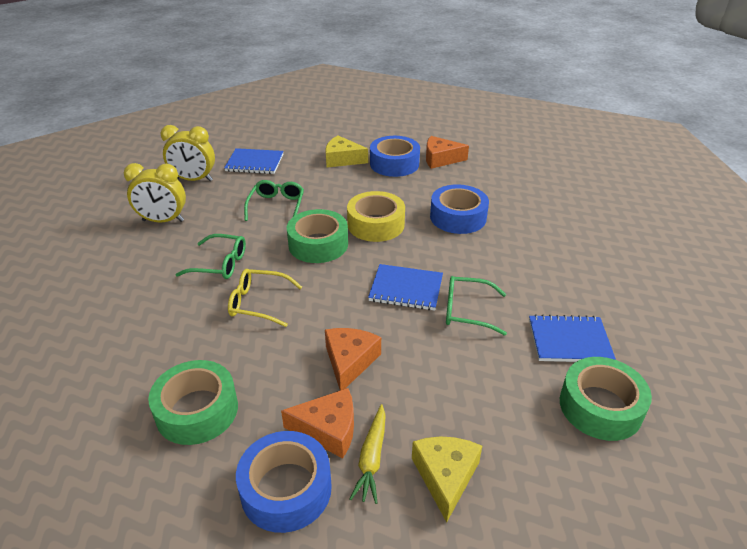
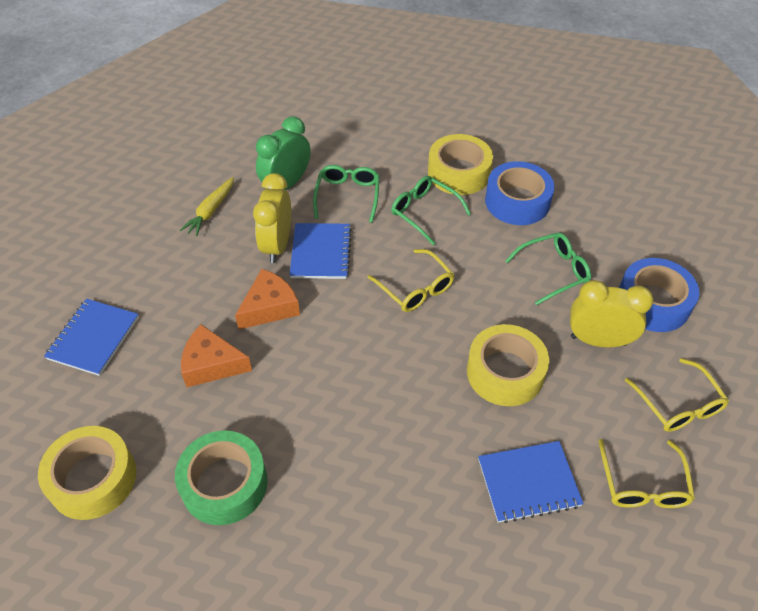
blue tape: 3 -> 2
green clock: 0 -> 1
green tape: 3 -> 1
orange cheese: 3 -> 2
yellow cheese: 2 -> 0
yellow glasses: 1 -> 3
yellow tape: 1 -> 3

